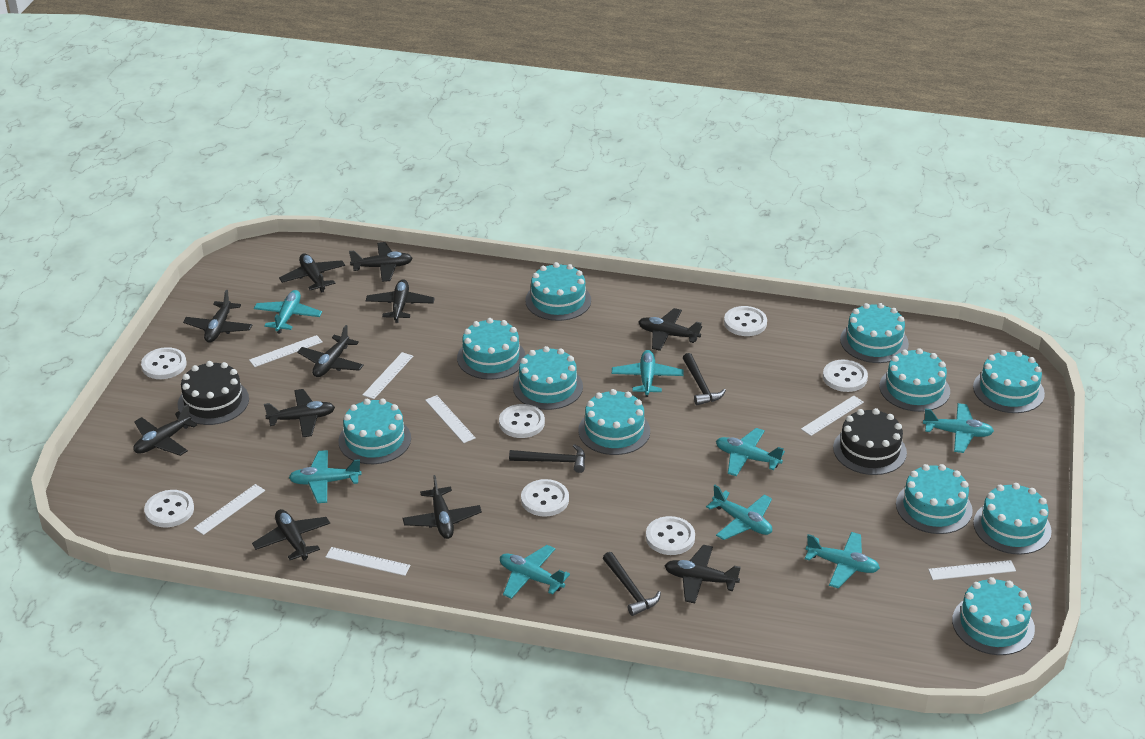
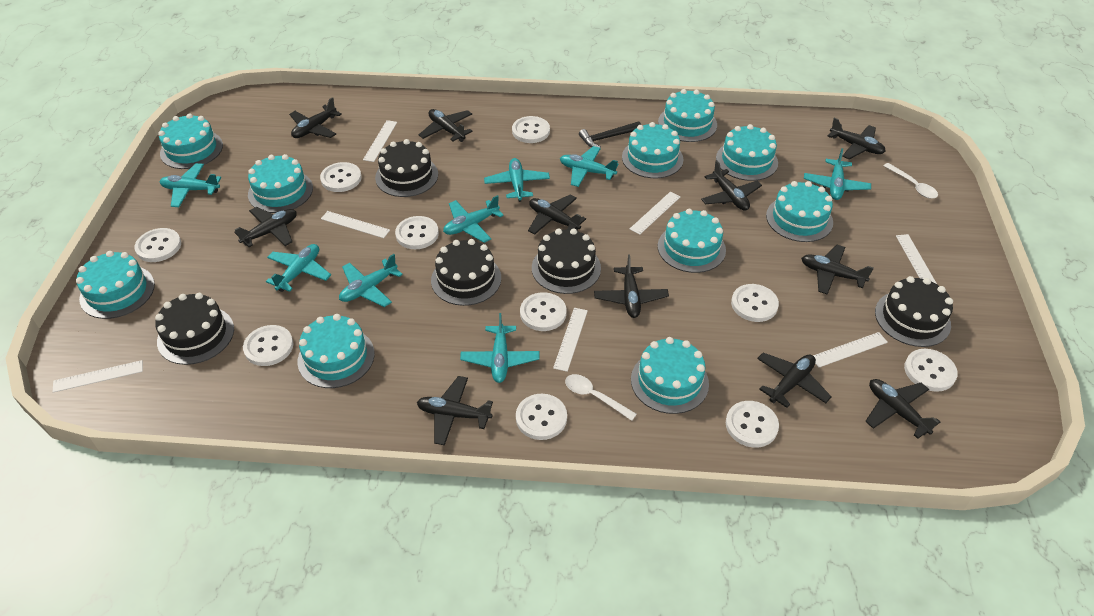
black cake: 2 -> 5
black hammer: 3 -> 1
turquoise cake: 11 -> 10
white button: 7 -> 10
white spoon: 0 -> 2

